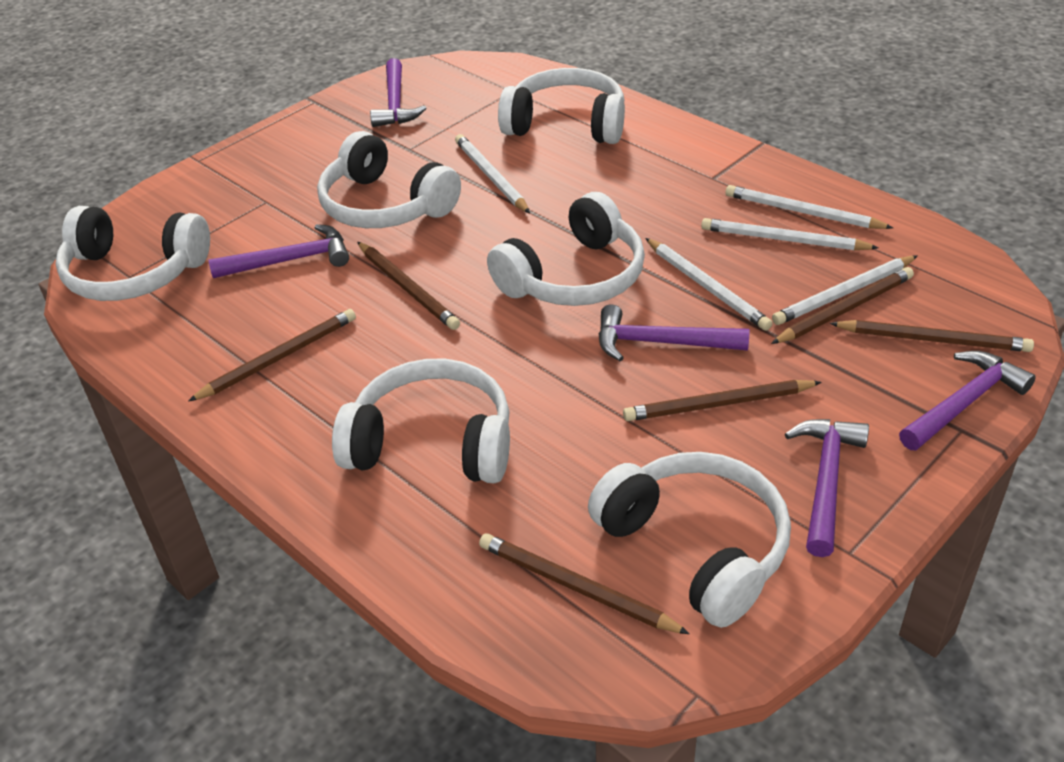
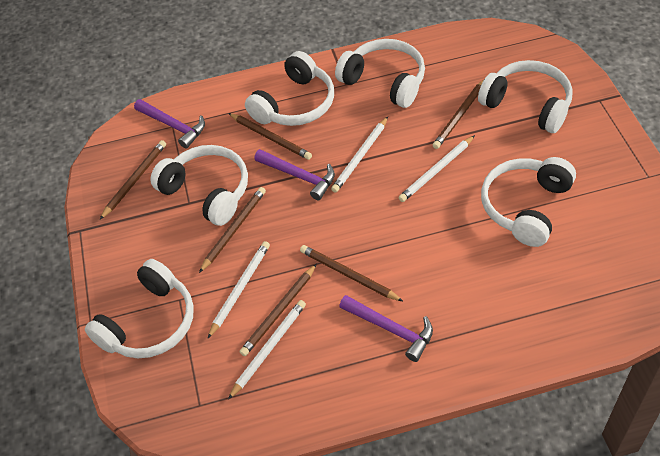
purple hammer: 5 -> 3
white pencil: 5 -> 4

